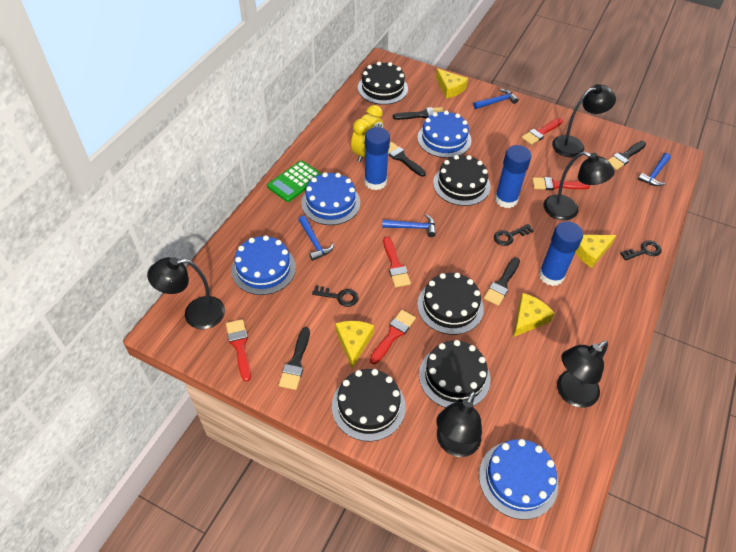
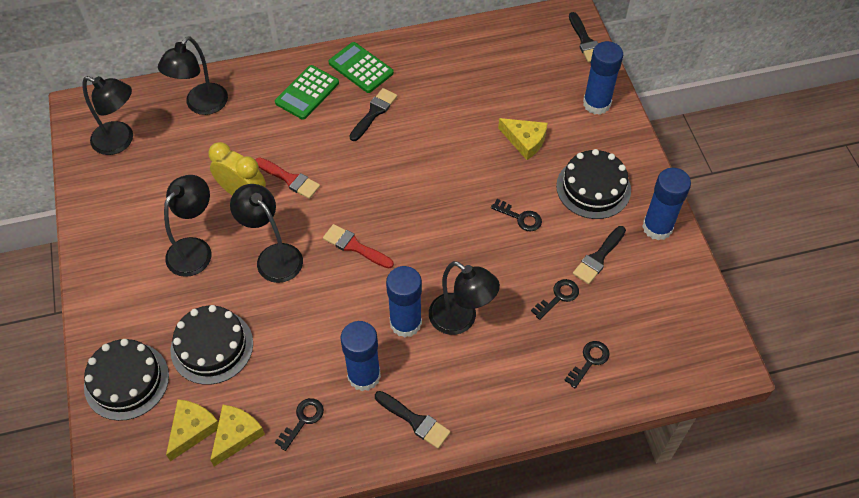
black brush: 5 -> 4
black cake: 5 -> 3
black key: 3 -> 4
blue cake: 4 -> 0
blue glue stick: 3 -> 4
blue hammer: 4 -> 0
green calculator: 1 -> 2
red brush: 5 -> 2
yellow cheese: 4 -> 3

